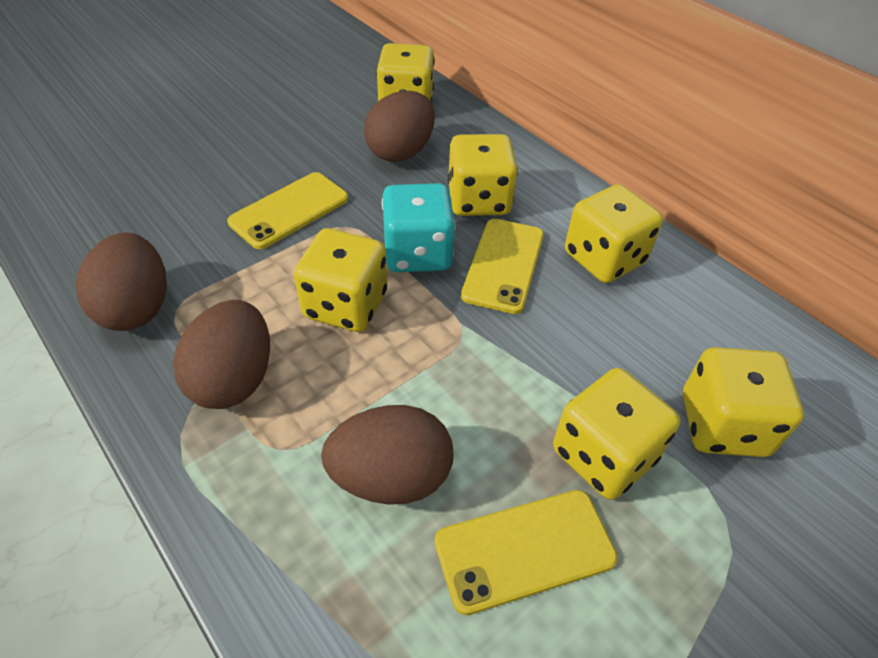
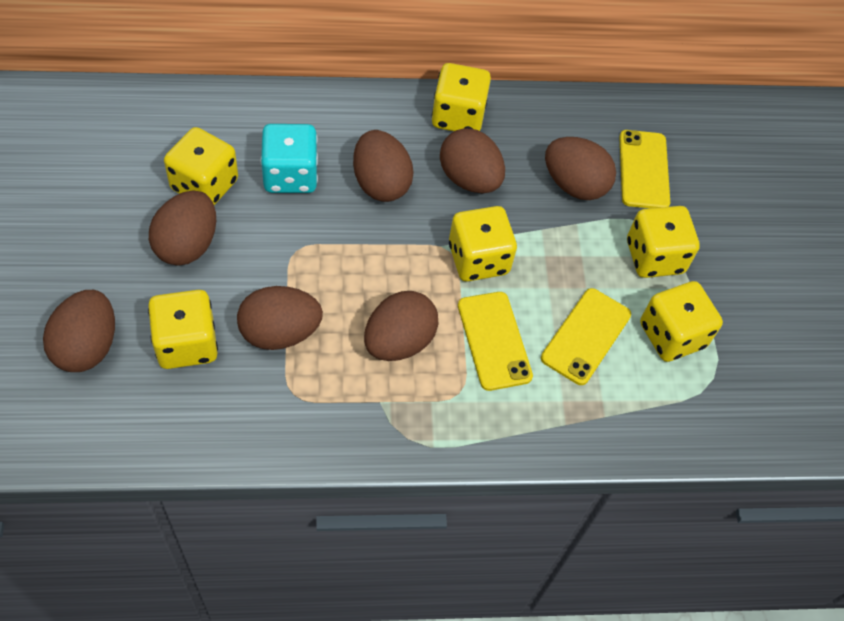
brown egg: 4 -> 7

